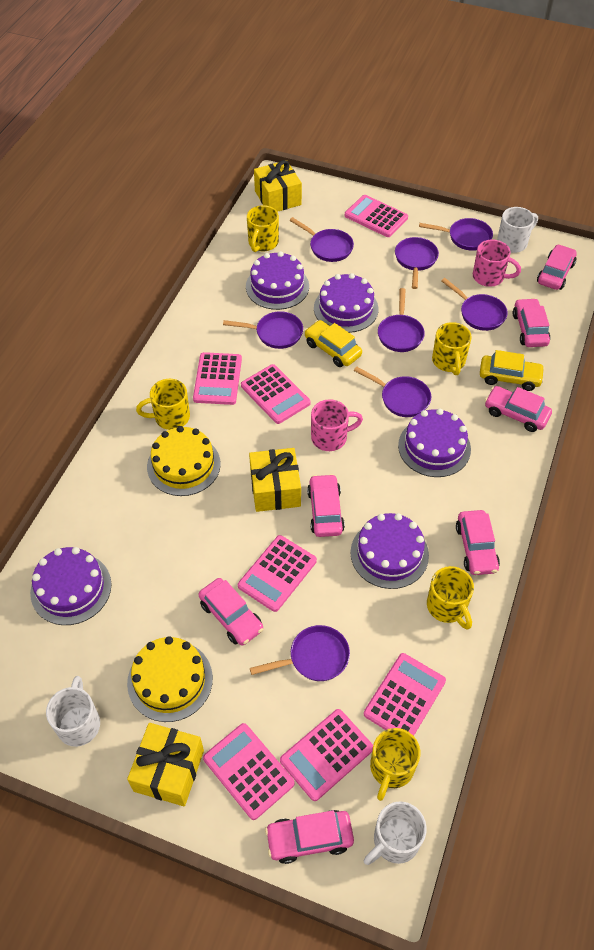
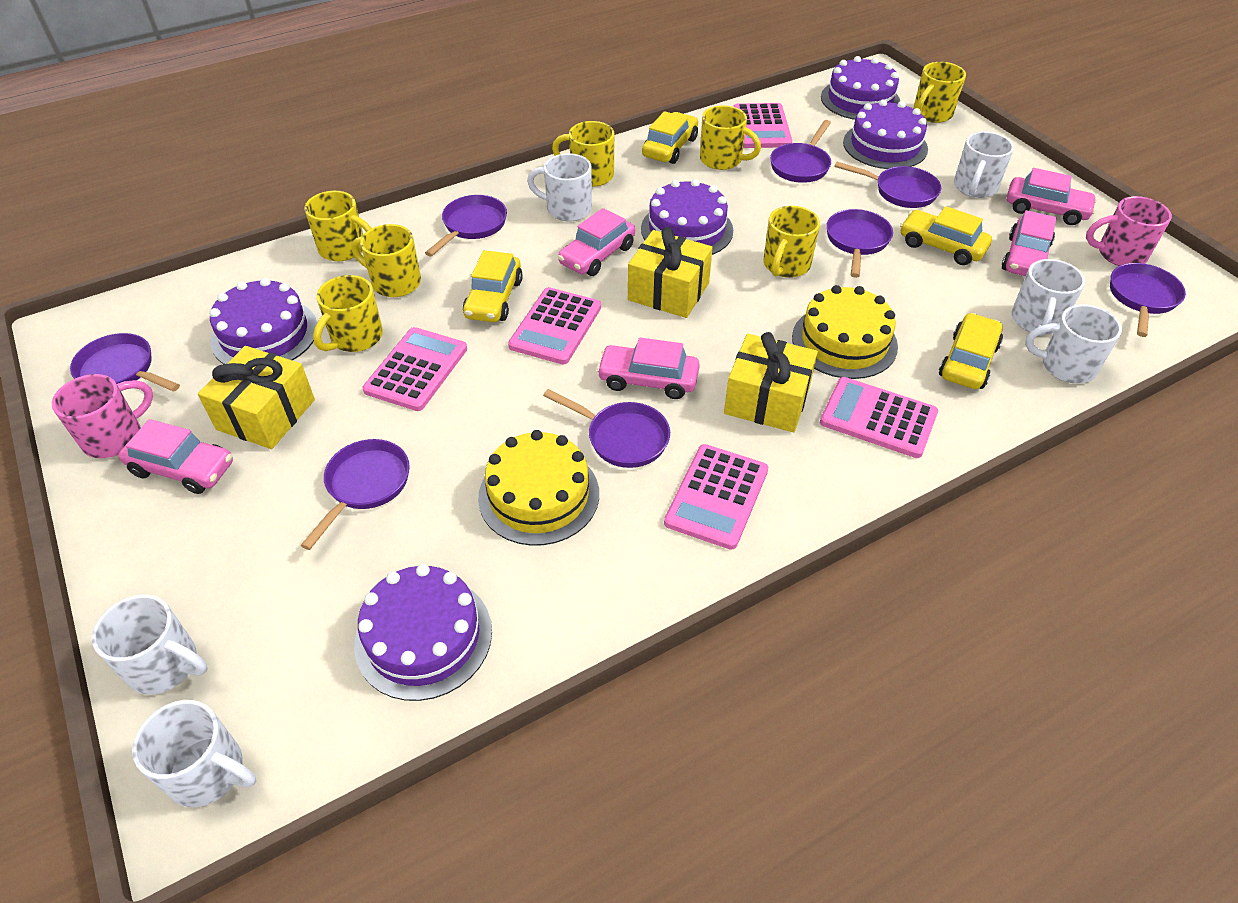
pink calculator: 7 -> 5
pink car: 7 -> 5
white mug: 3 -> 6
yellow car: 2 -> 4
yellow mug: 5 -> 7

